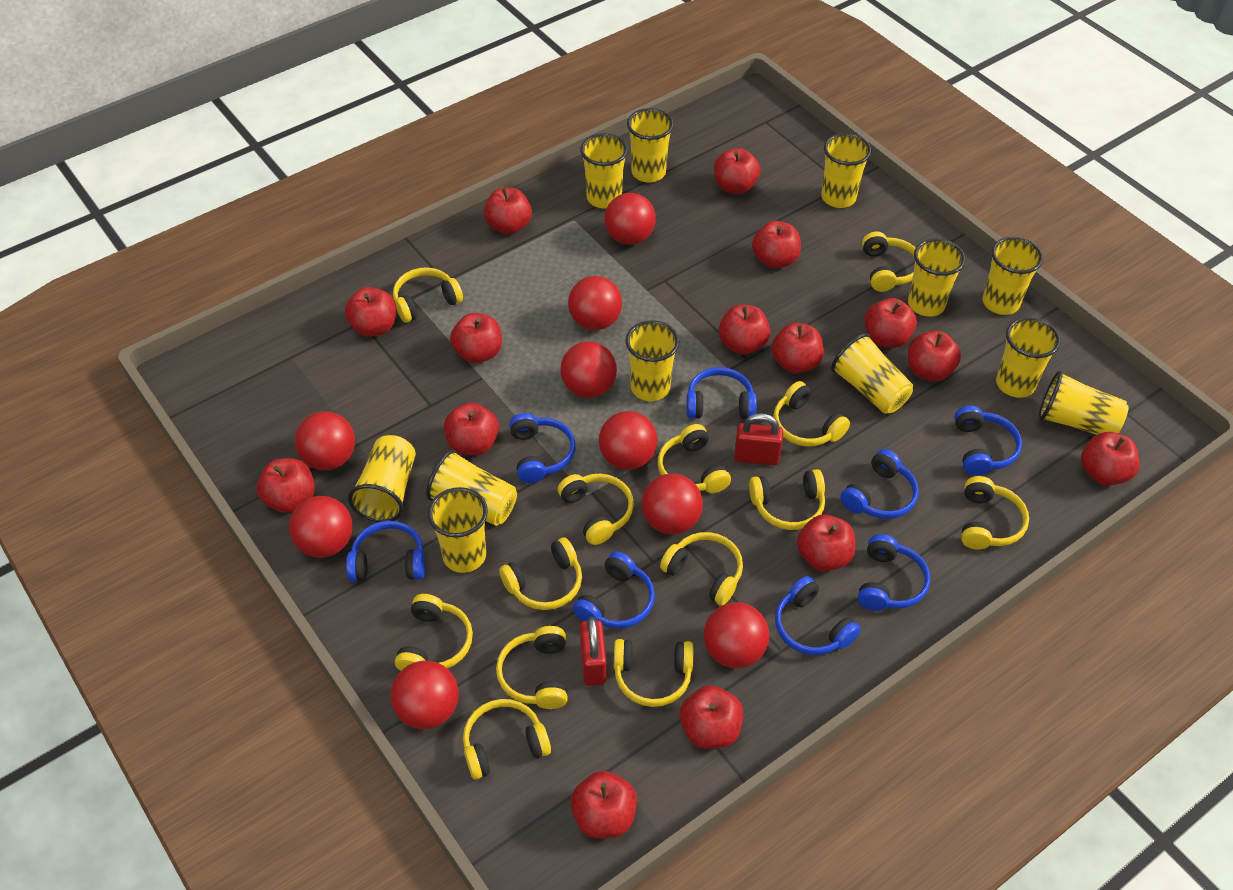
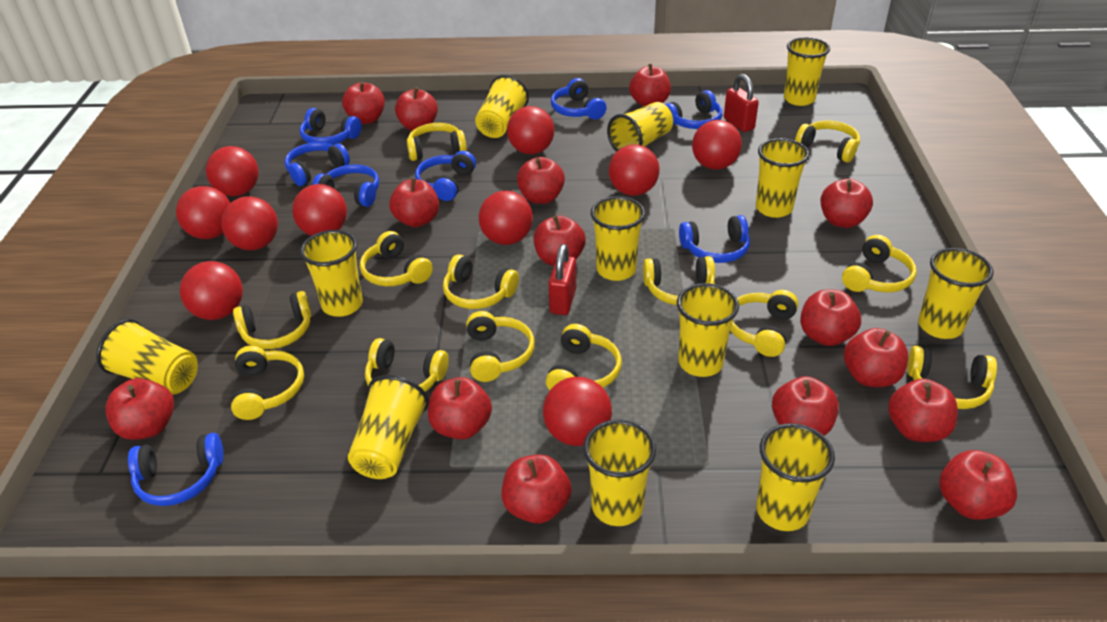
red ball: 9 -> 10

